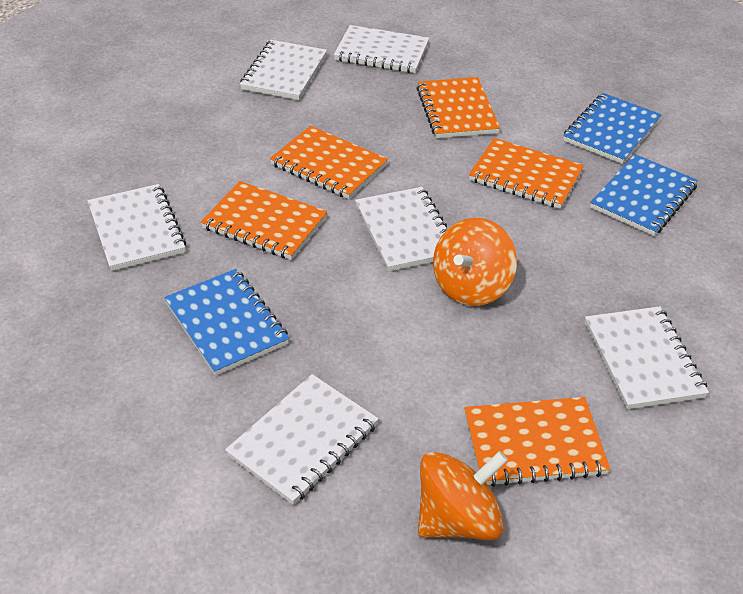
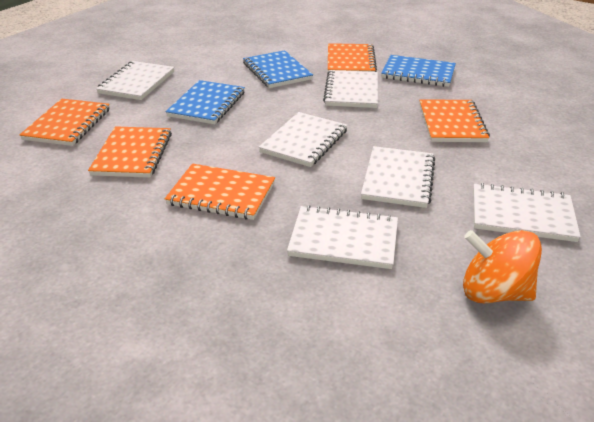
orange spinning top: 2 -> 1

